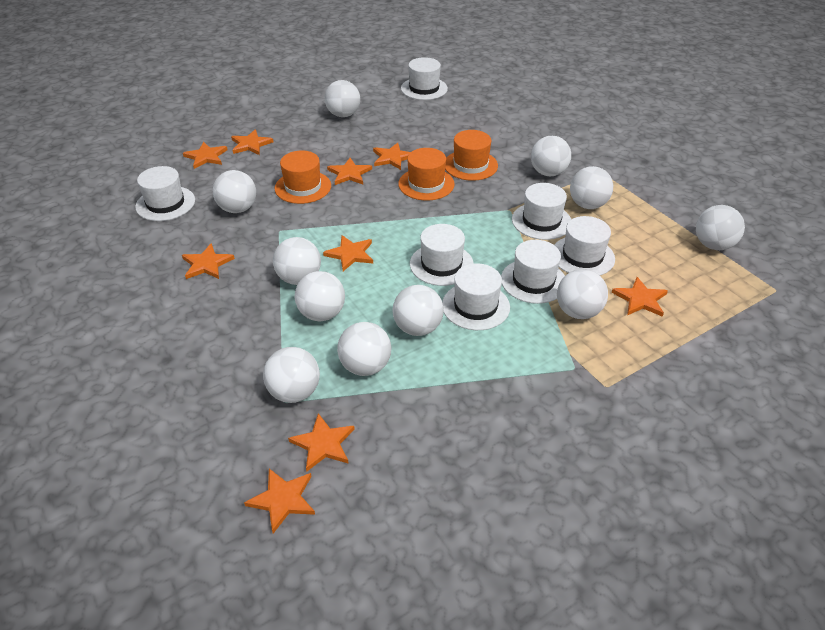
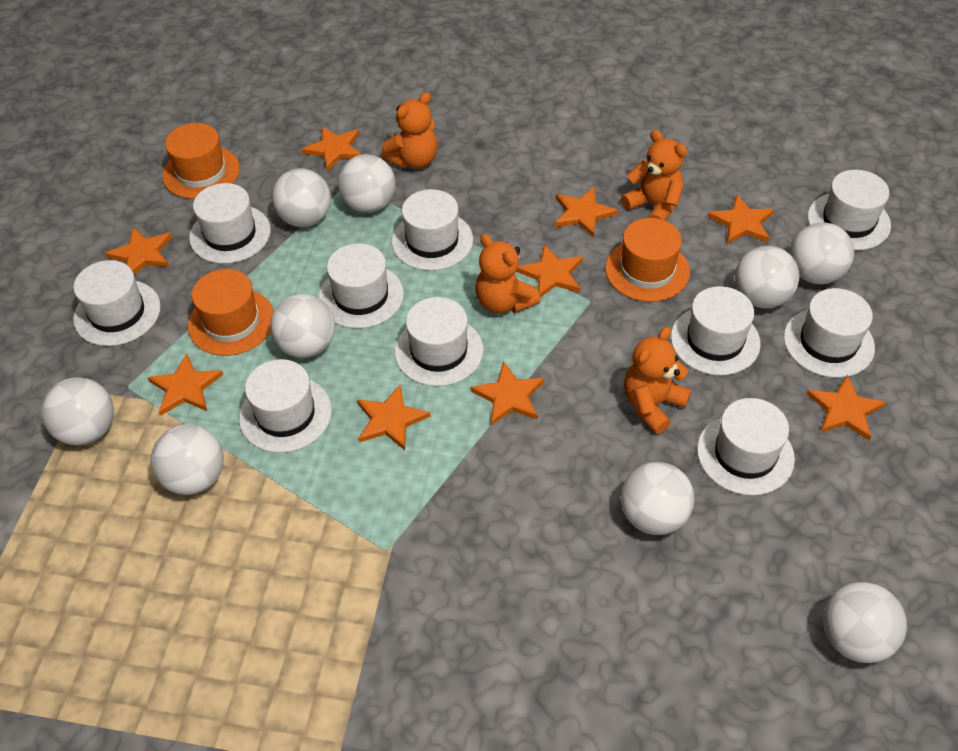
orange teddy bear: 0 -> 4
white ball: 11 -> 9
white hat: 7 -> 10

